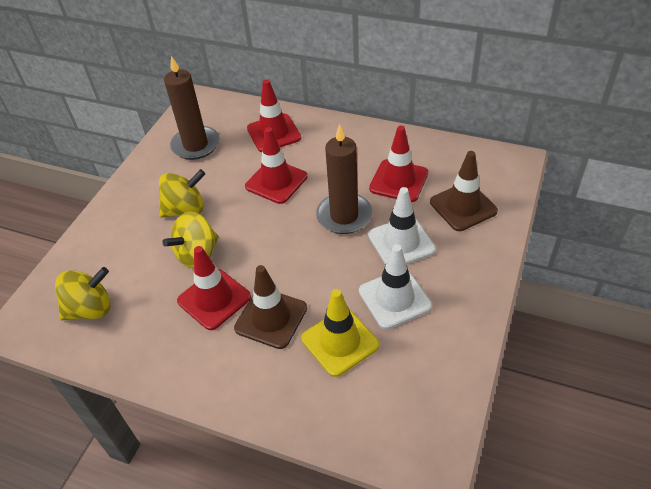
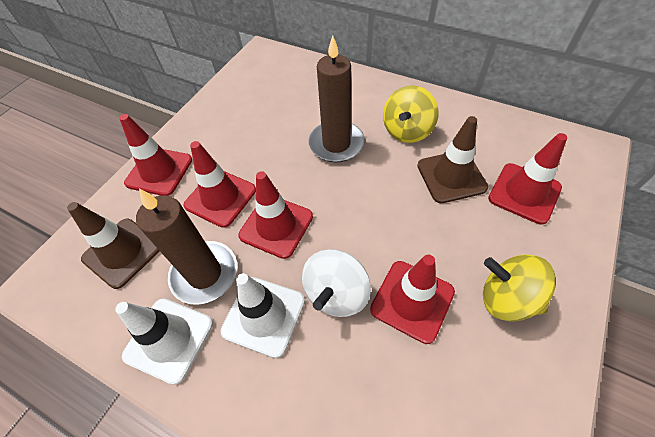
red traffic cone: 4 -> 5
white spinning top: 0 -> 1
yellow spinning top: 3 -> 2
yellow traffic cone: 1 -> 0

